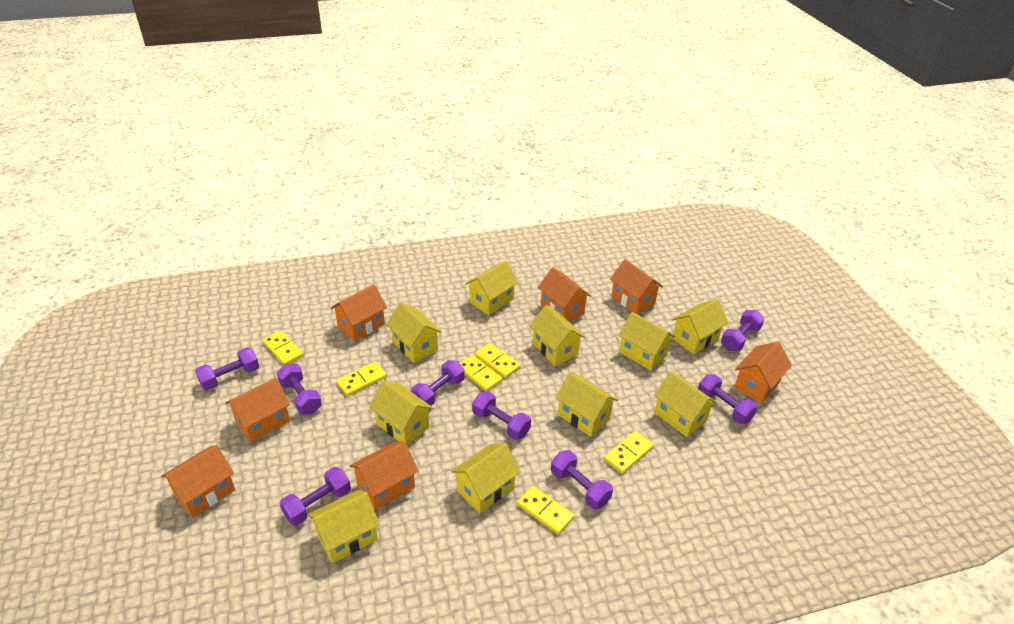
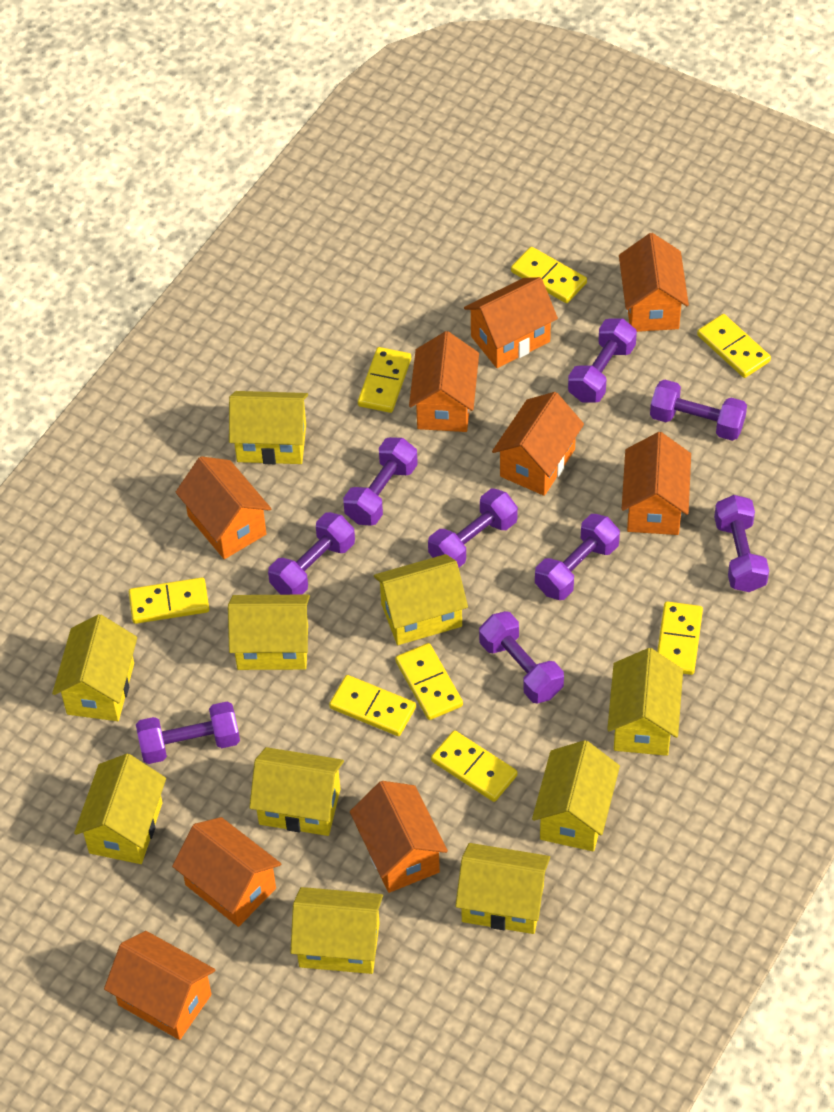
orange house: 7 -> 9
purple dumbbell: 8 -> 9
yellow domino: 6 -> 8

